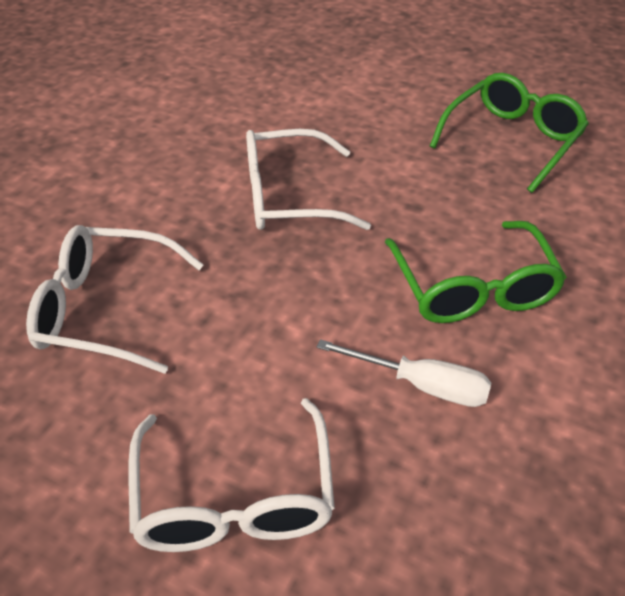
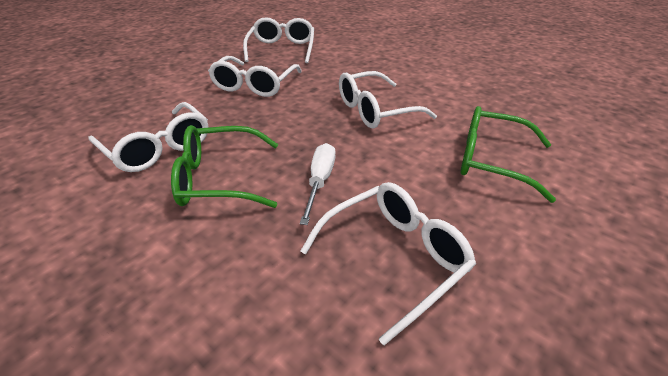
white glasses: 3 -> 5

